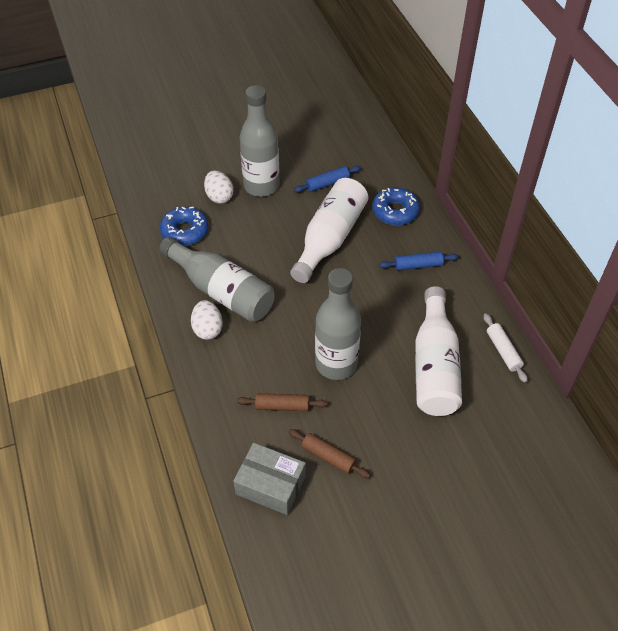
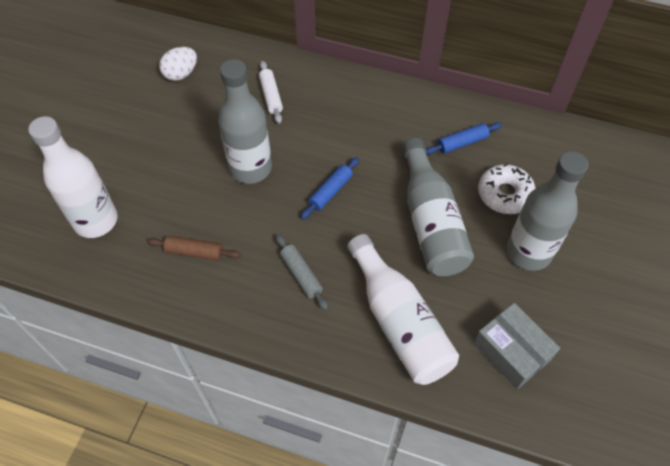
blue donut: 2 -> 0
brown rolling pin: 2 -> 1
grey rolling pin: 0 -> 1
white donut: 0 -> 1
white egg: 2 -> 1

